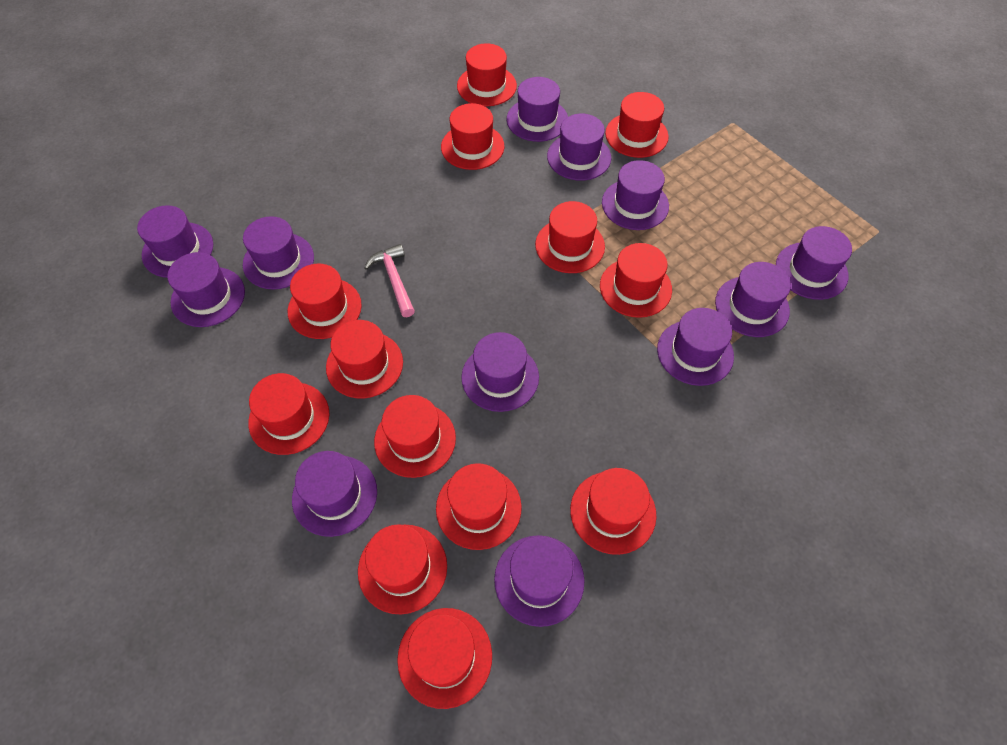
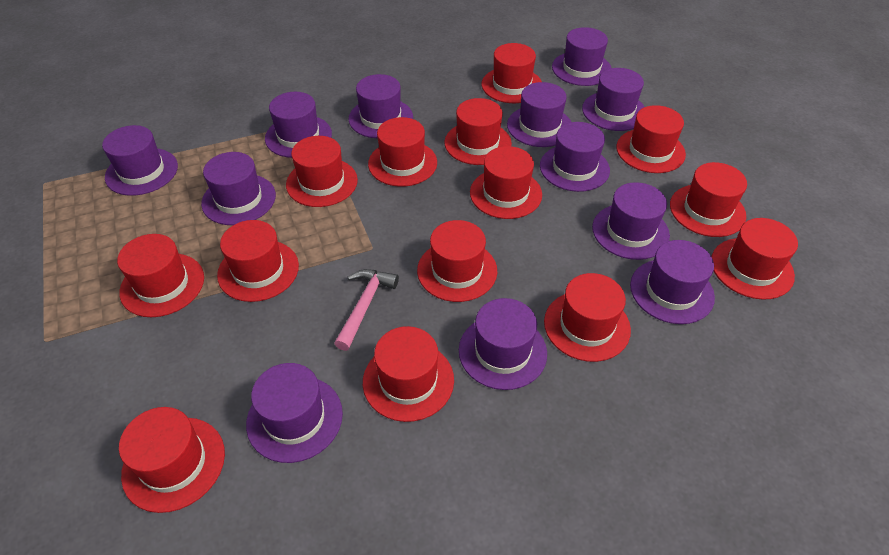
red hat: 13 -> 14

